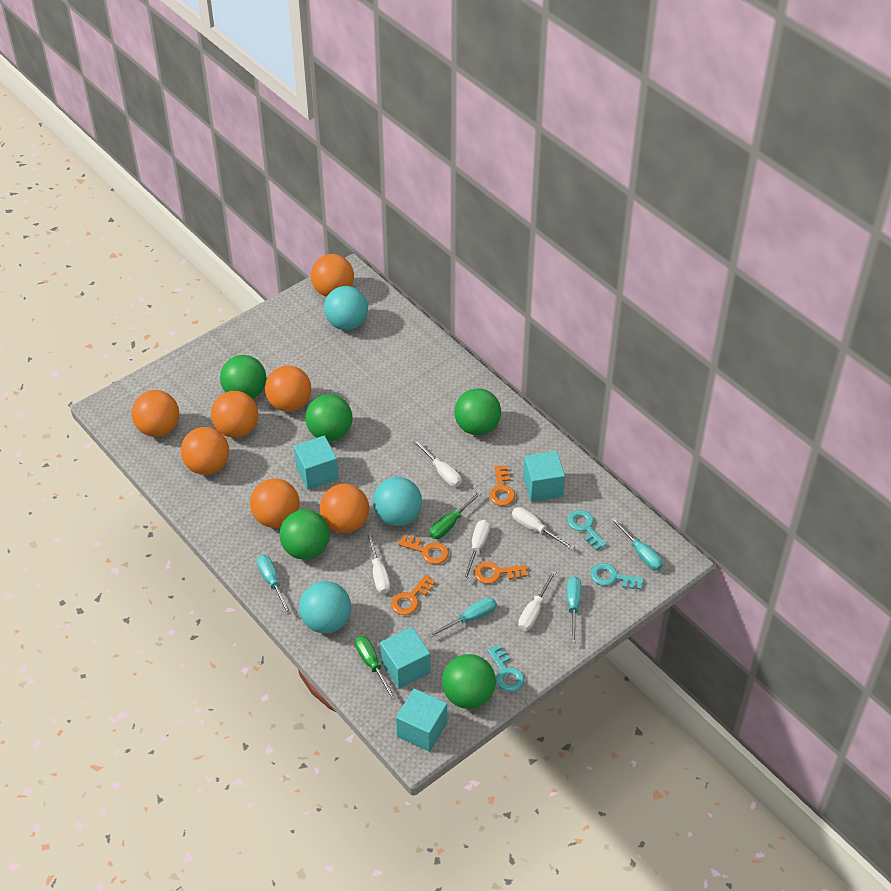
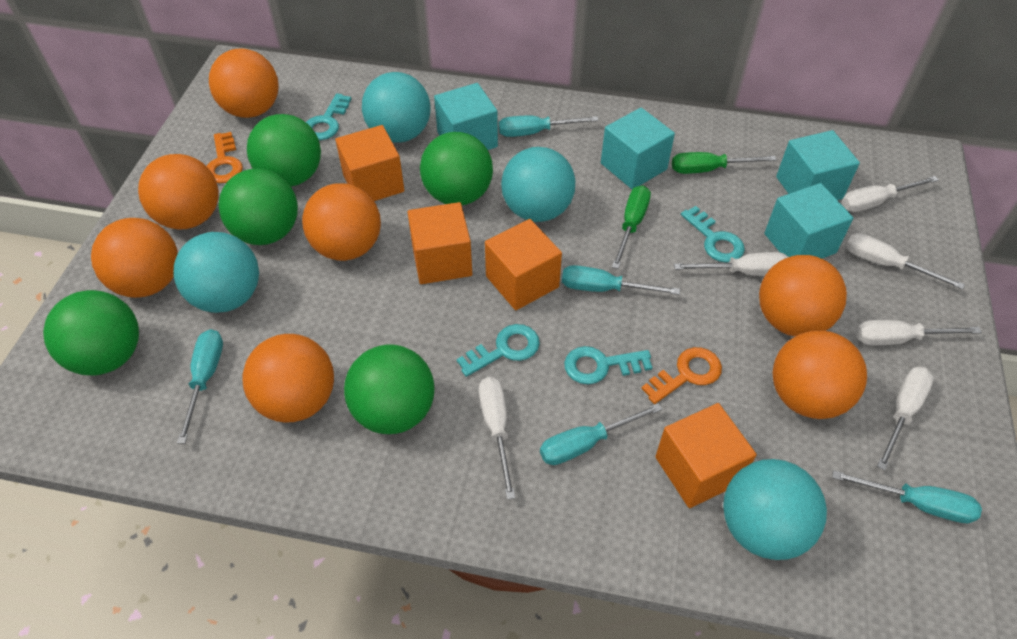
orange cube: 0 -> 4
orange key: 4 -> 2
turquoise ball: 3 -> 4
turquoise key: 3 -> 4
turquoise screwdriver: 4 -> 5
white screwdriver: 5 -> 6

